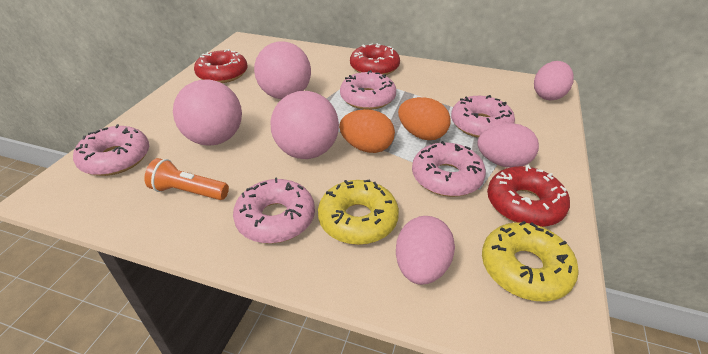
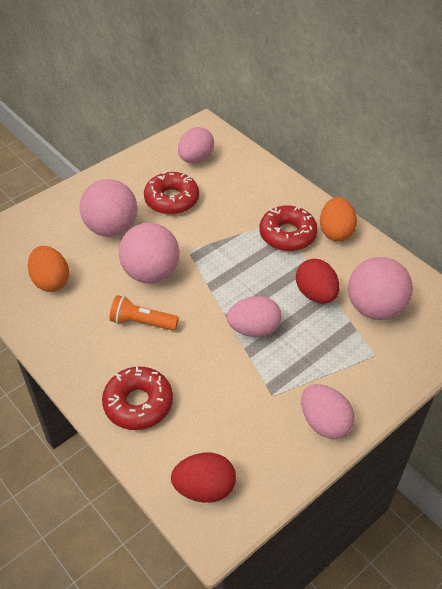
pink donut: 5 -> 0
red egg: 0 -> 2
yellow donut: 2 -> 0

